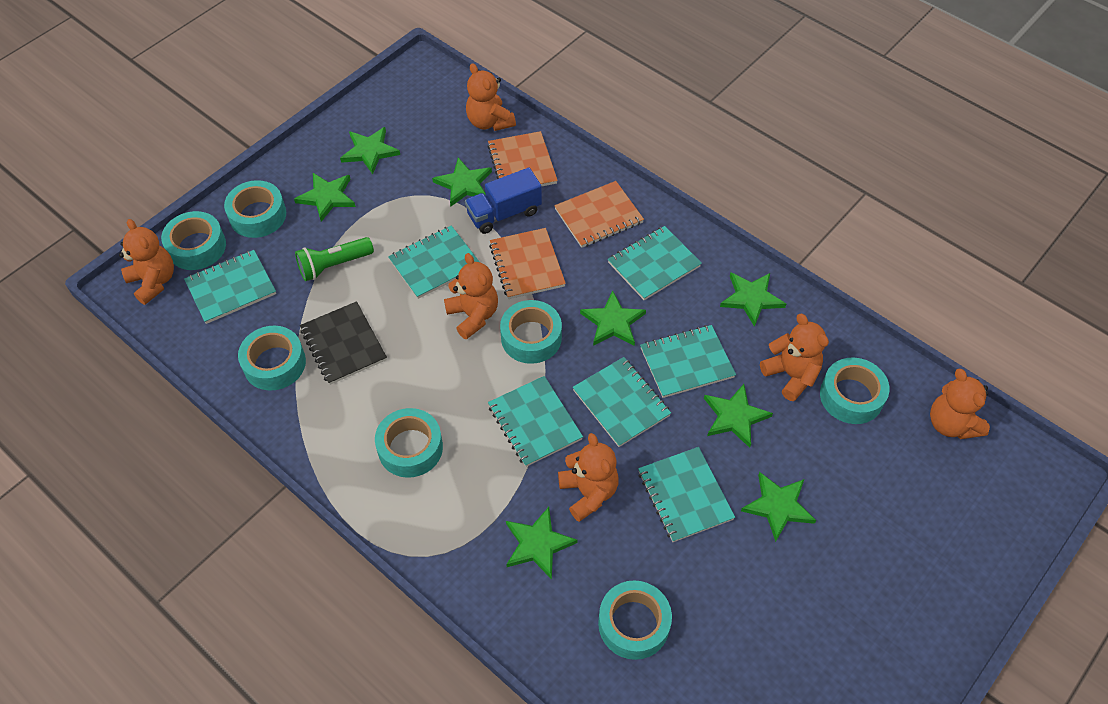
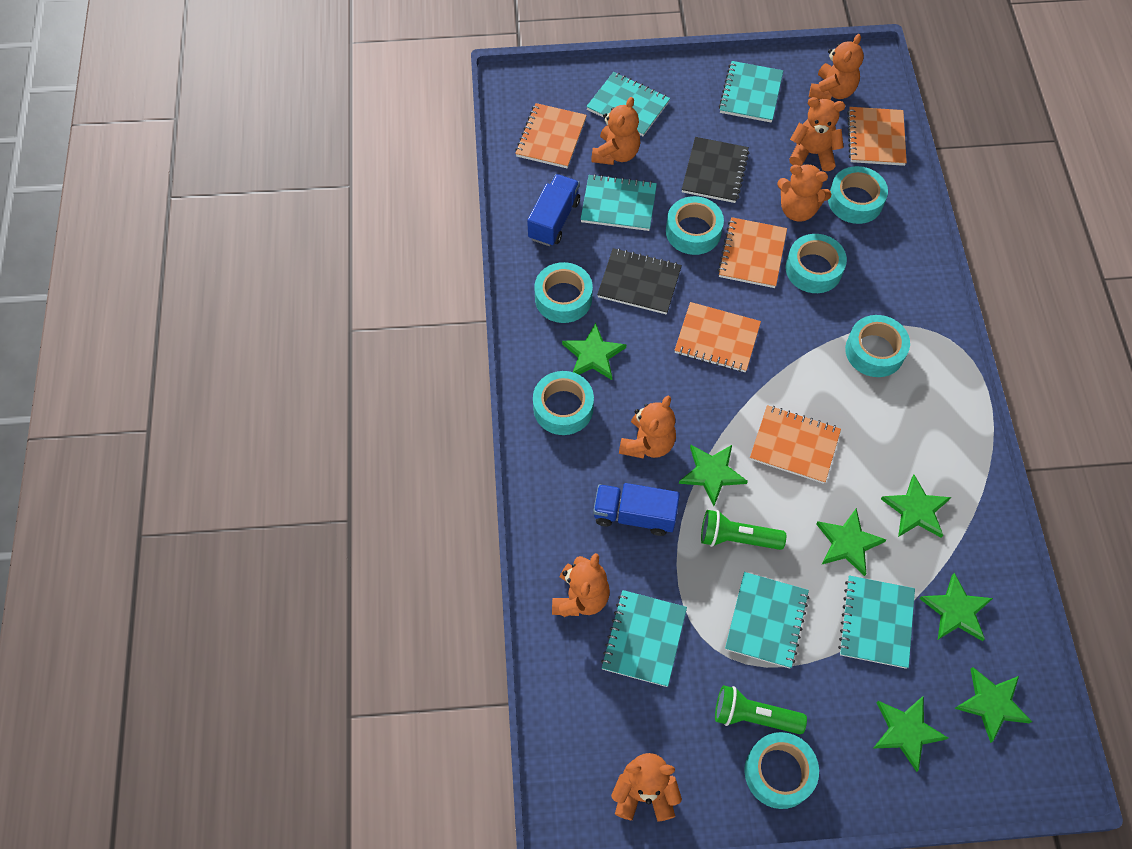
black notebook: 1 -> 2
blue truck: 1 -> 2
green flashlight: 1 -> 2
green star: 8 -> 7
orange notebook: 3 -> 5
orange teddy bear: 6 -> 7
turquoise notebook: 7 -> 6

